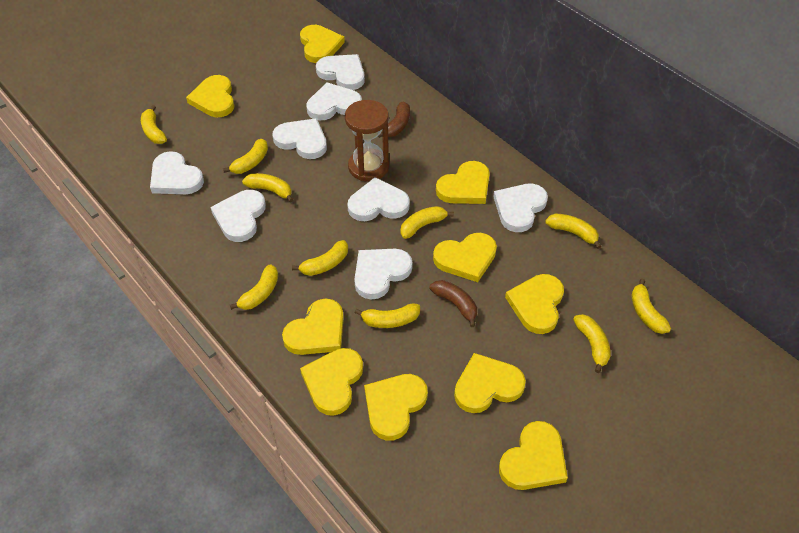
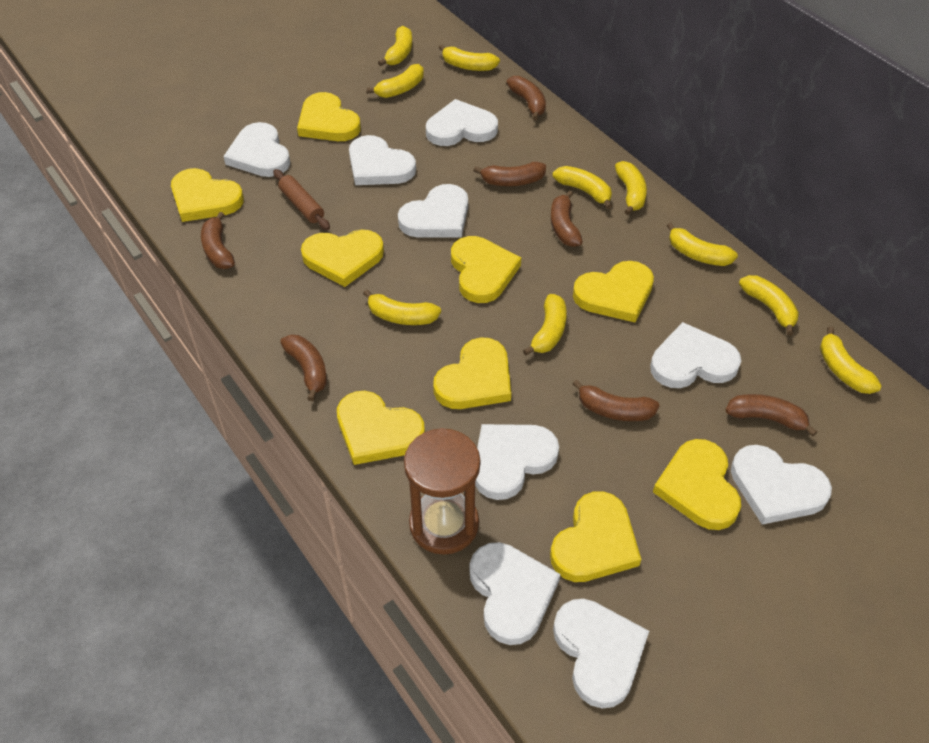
brown banana: 2 -> 7
brown rolling pin: 0 -> 1
white heart: 8 -> 9
yellow heart: 10 -> 9

